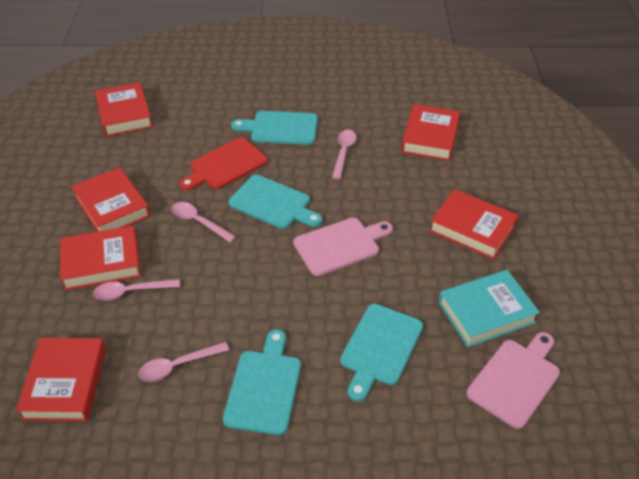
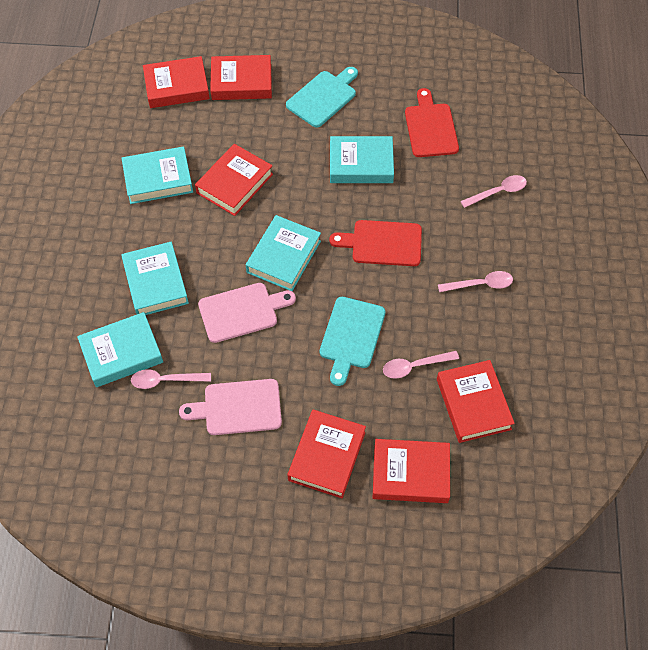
red cutting board: 1 -> 2
turquoise book: 1 -> 5
turquoise cutting board: 4 -> 2

